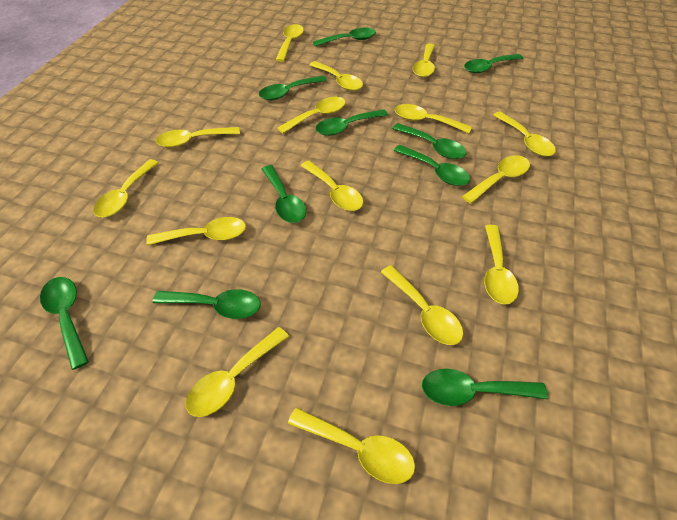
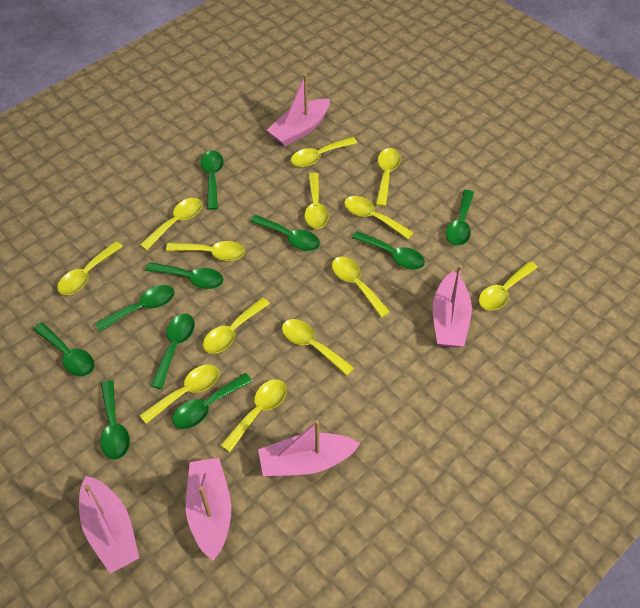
pink boat: 0 -> 5
yellow spoon: 15 -> 13

